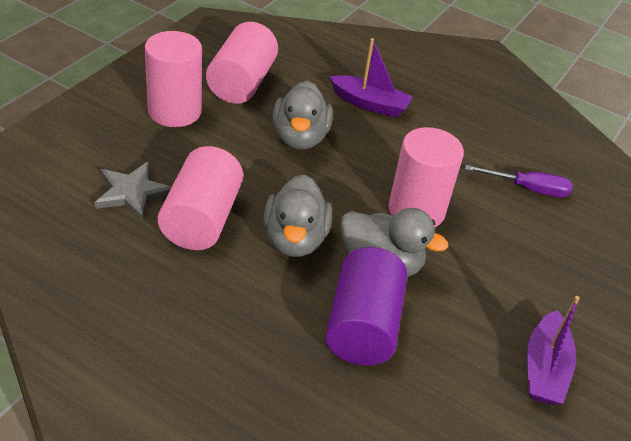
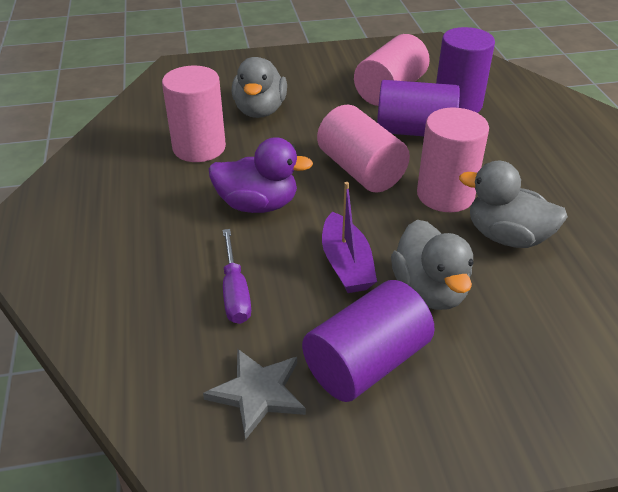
purple boat: 2 -> 1
purple cylinder: 1 -> 3
purple duck: 0 -> 1

